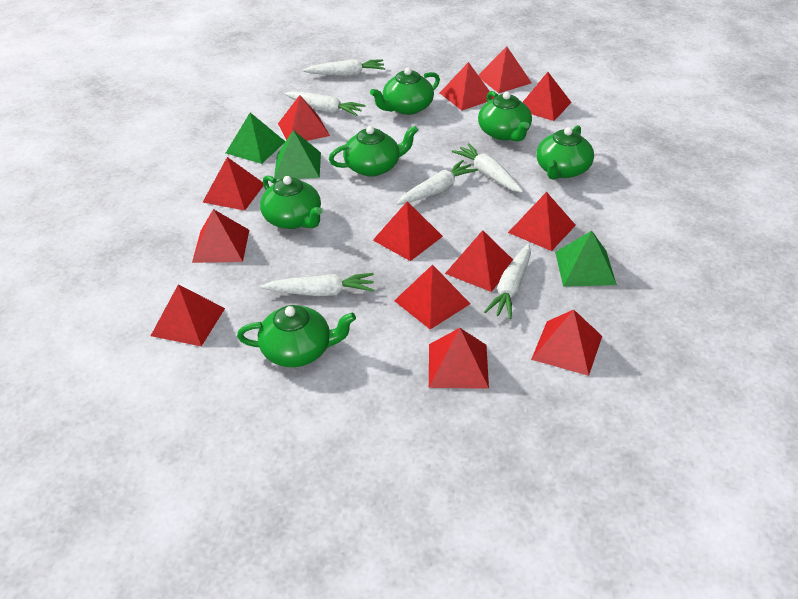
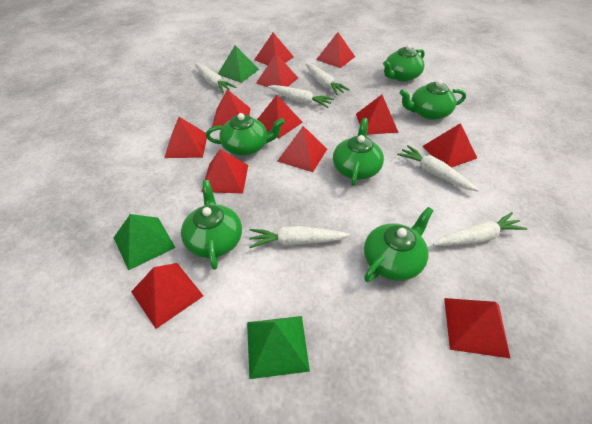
red pyramid: 13 -> 12

